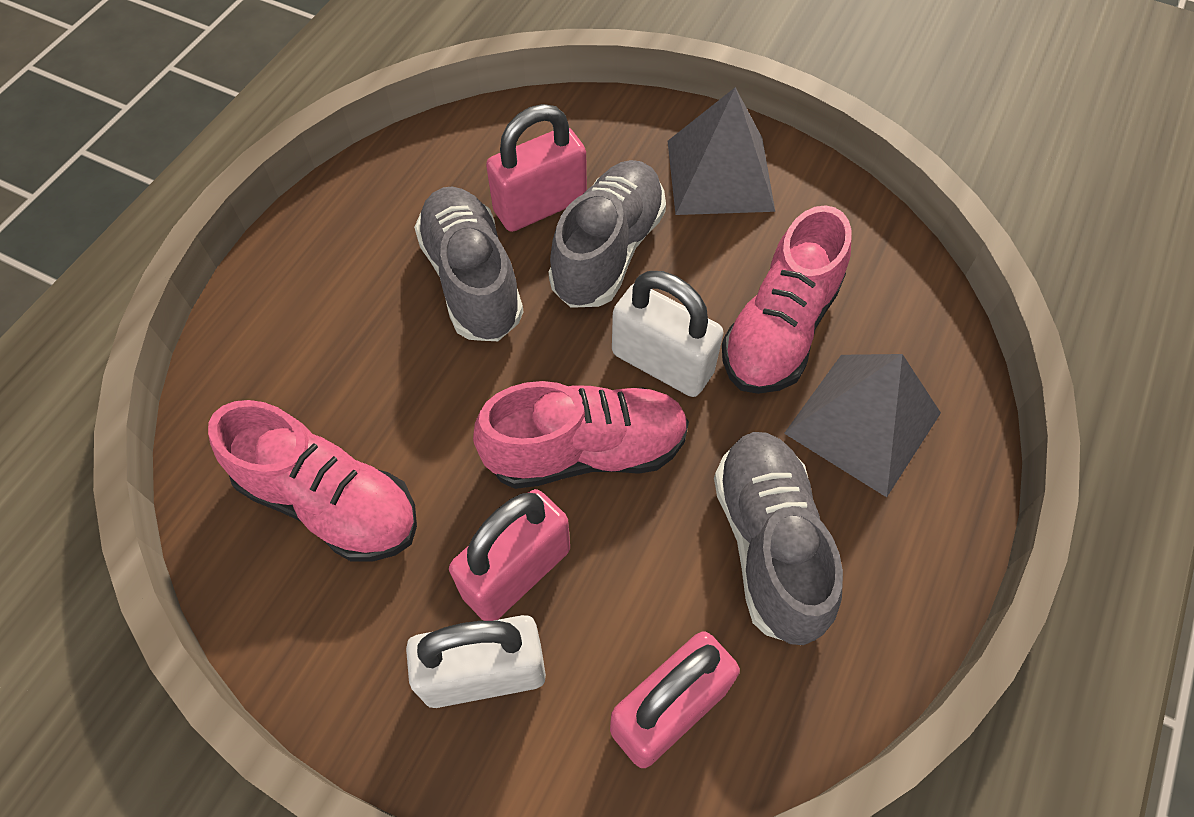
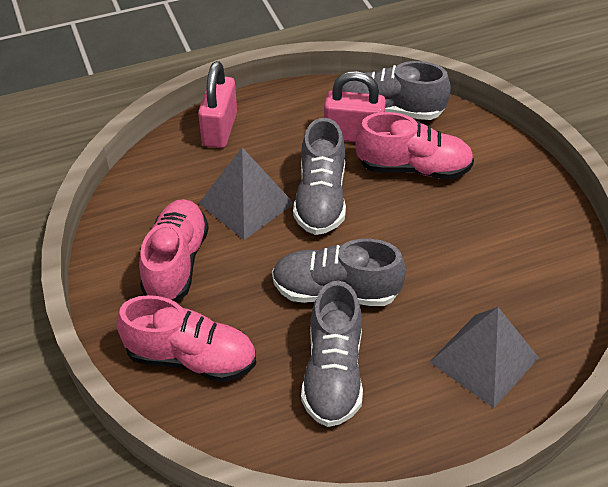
grey shoe: 3 -> 4
pink padlock: 3 -> 2
white padlock: 2 -> 0

